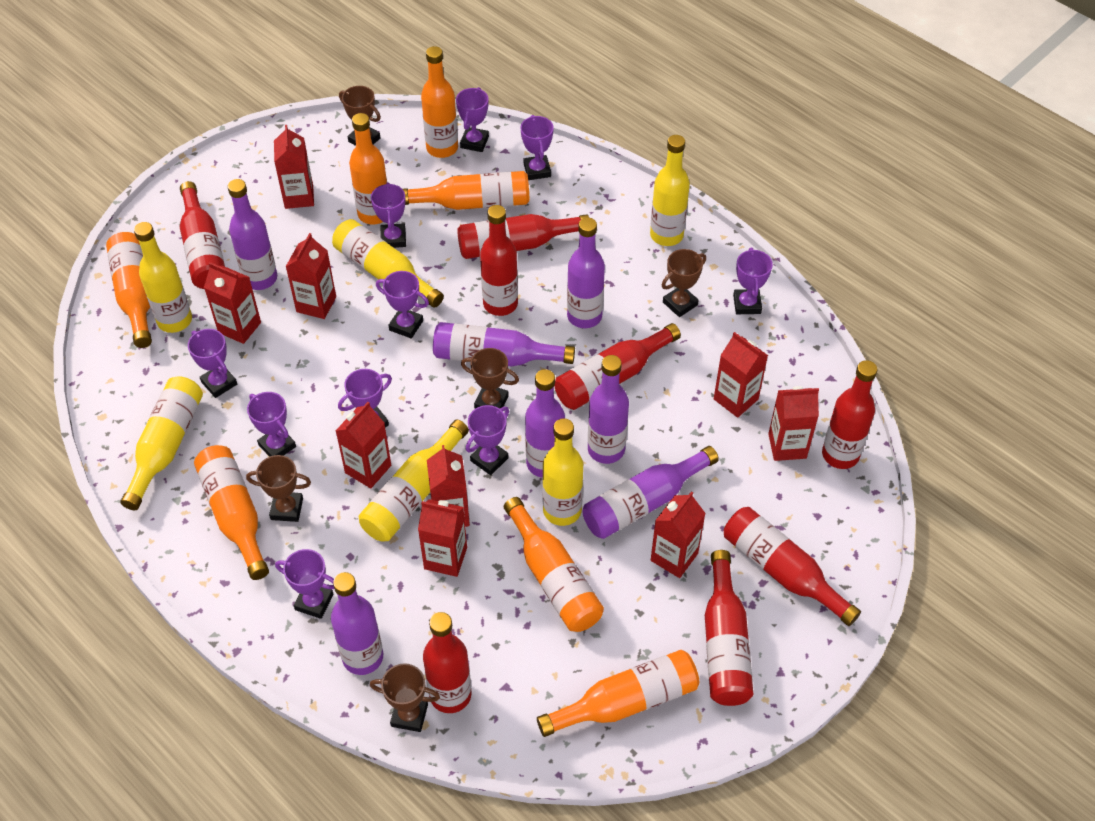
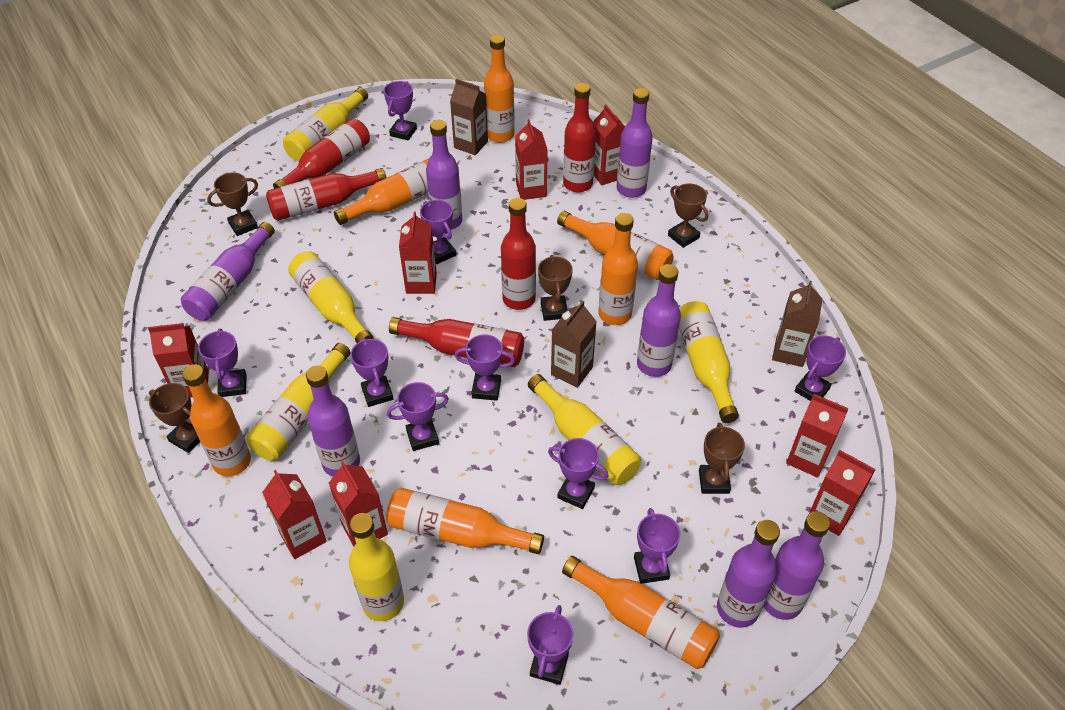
brown carton: 0 -> 3
red bottle: 8 -> 5
red carton: 9 -> 8

